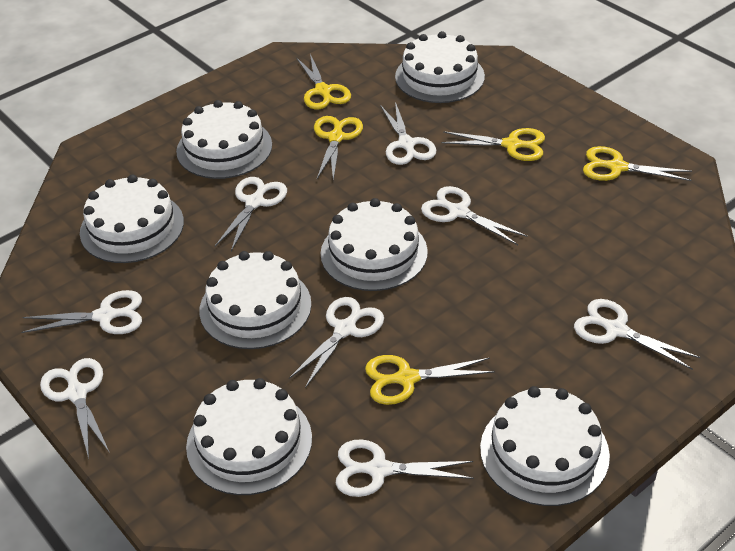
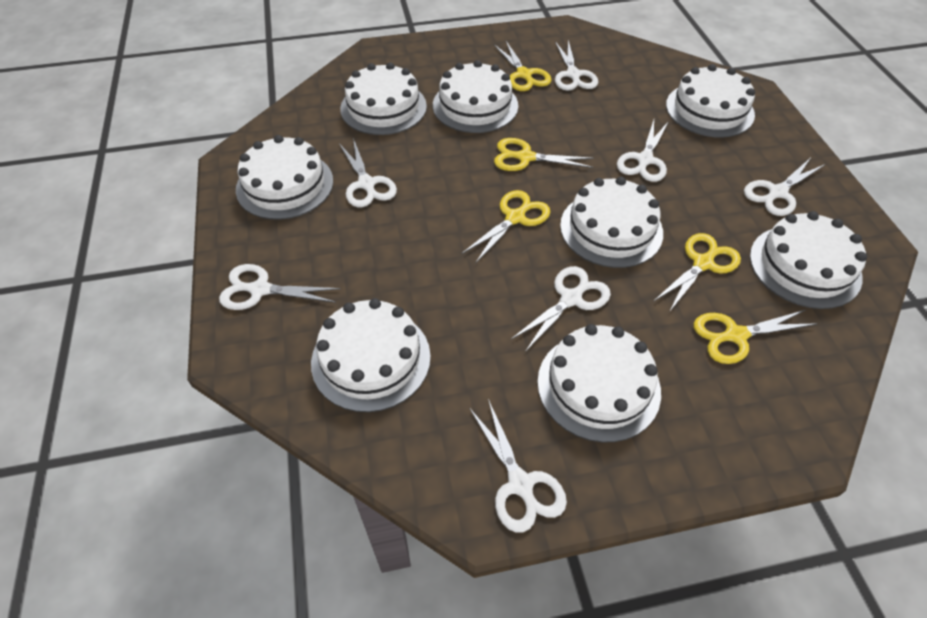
white cake: 7 -> 8
white scissors: 8 -> 7

